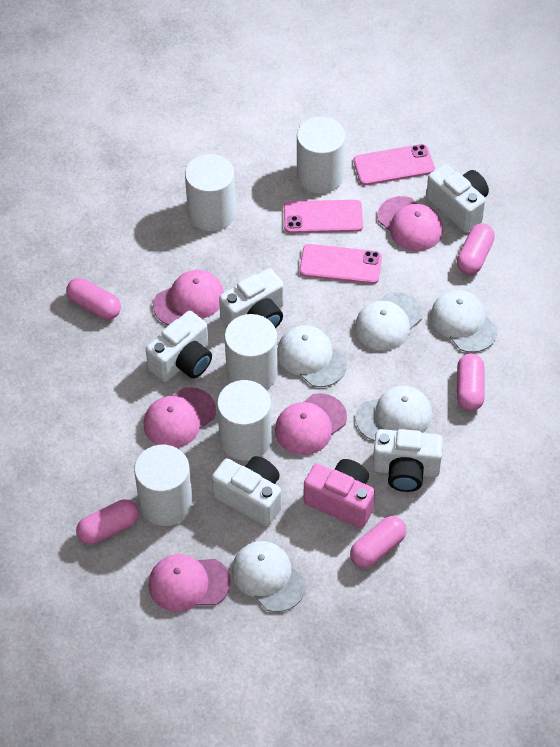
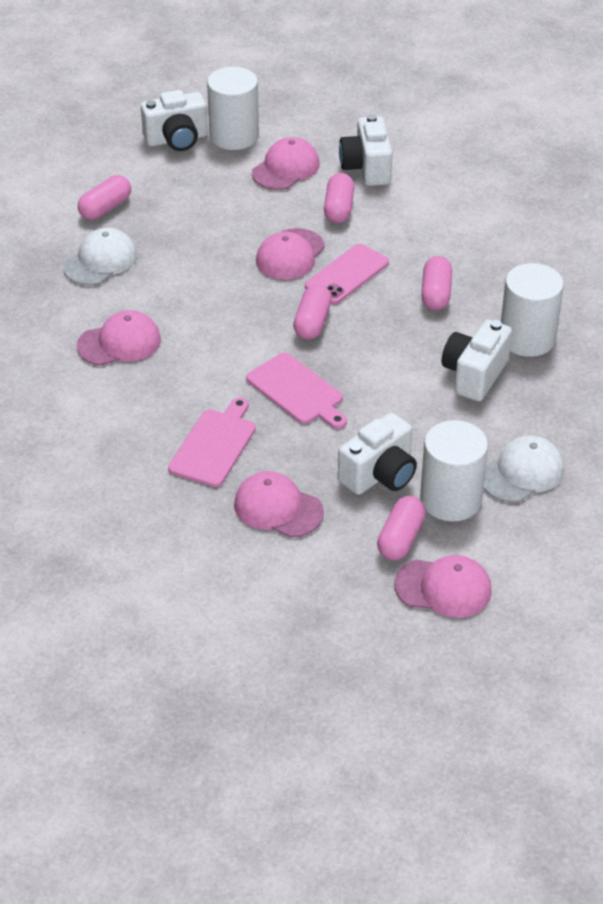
pink camera: 1 -> 0
pink cutting board: 0 -> 2
pink phone: 3 -> 1
white camera: 5 -> 4
white cap: 5 -> 2
white cylinder: 5 -> 3

